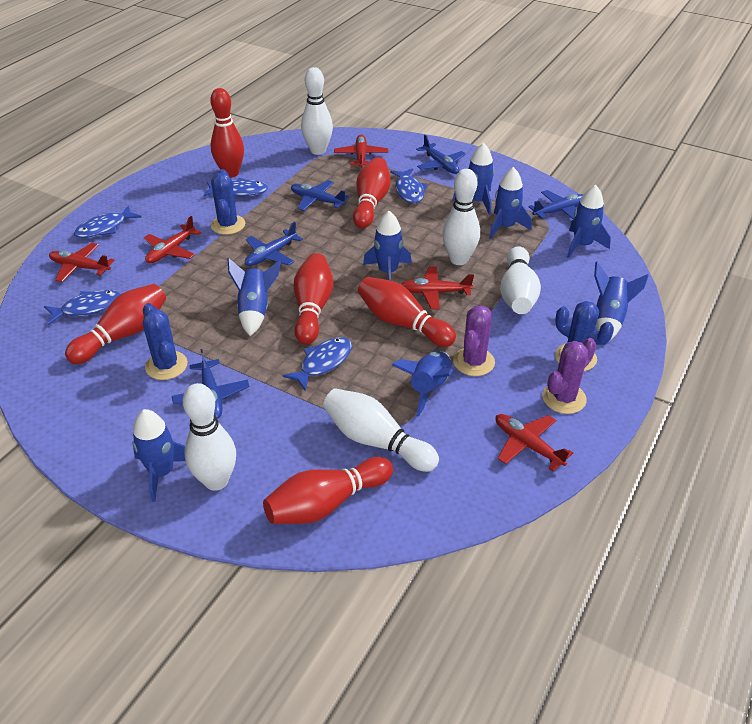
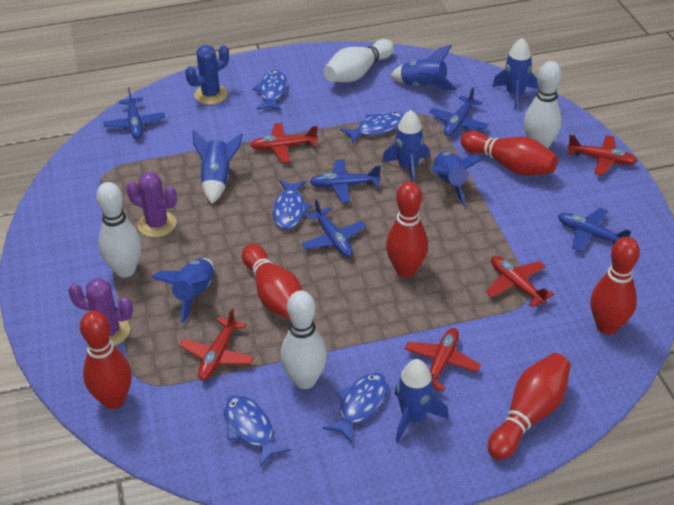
blue cactus: 3 -> 1
blue rocket: 8 -> 7
white bowling pin: 5 -> 4

